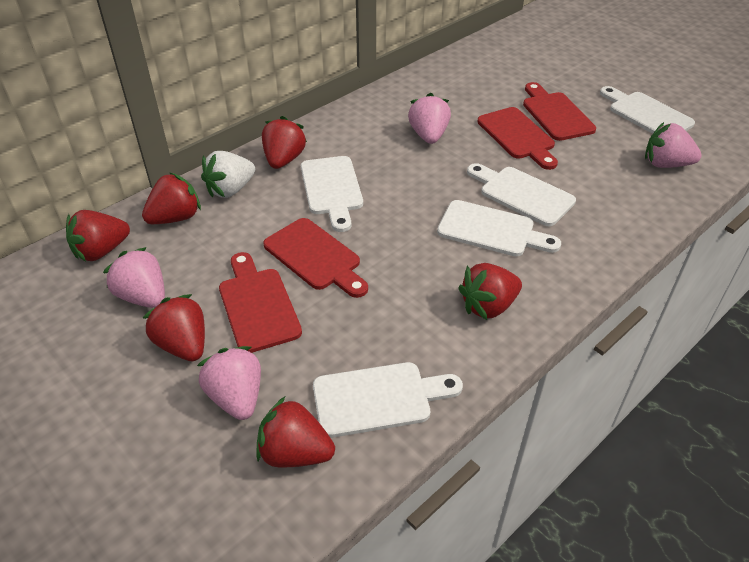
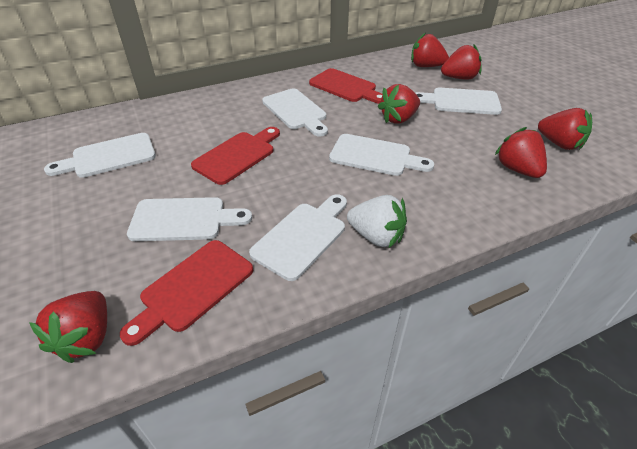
pink strawberry: 4 -> 0
red cutting board: 4 -> 3
white cutting board: 5 -> 6

